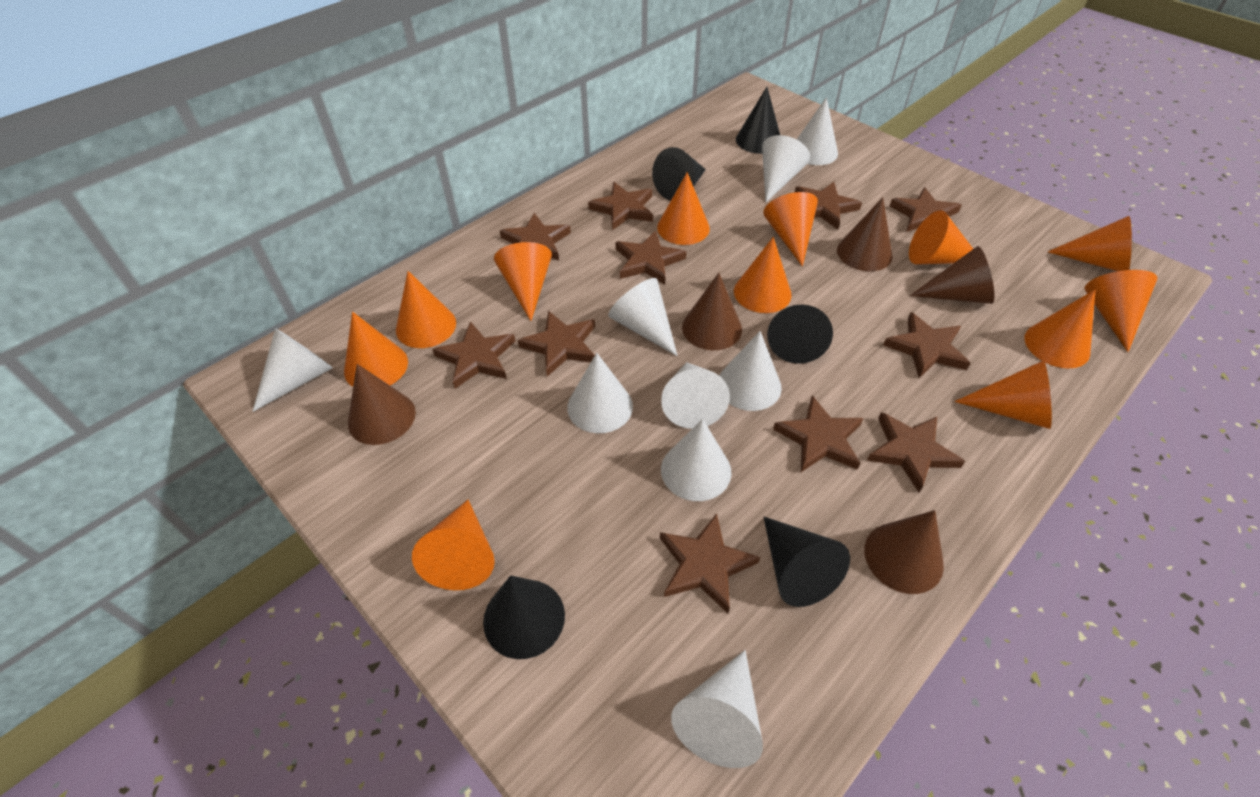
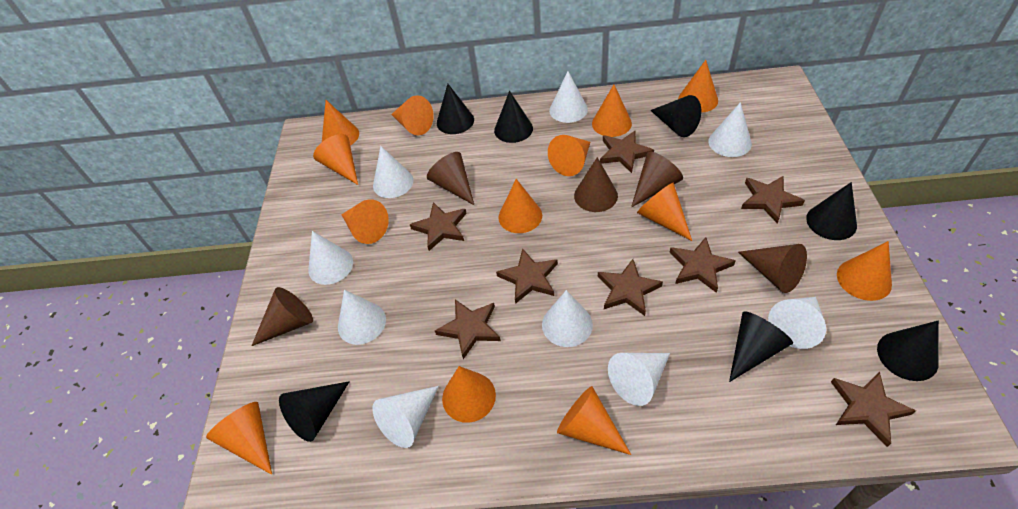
black cone: 5 -> 7
brown star: 11 -> 8
orange cone: 12 -> 13

